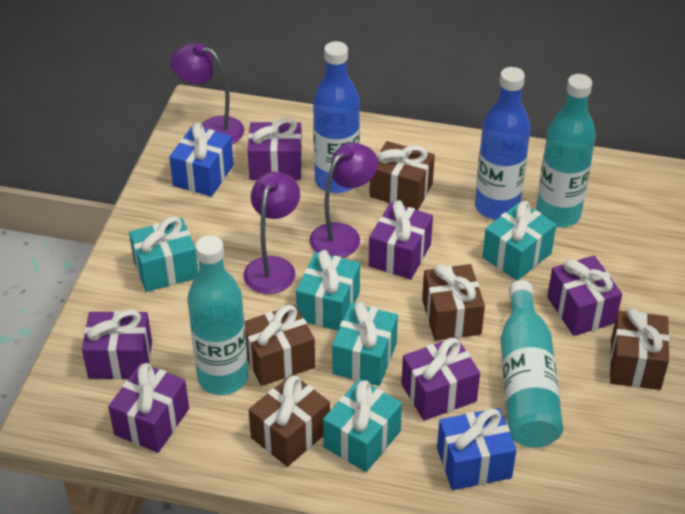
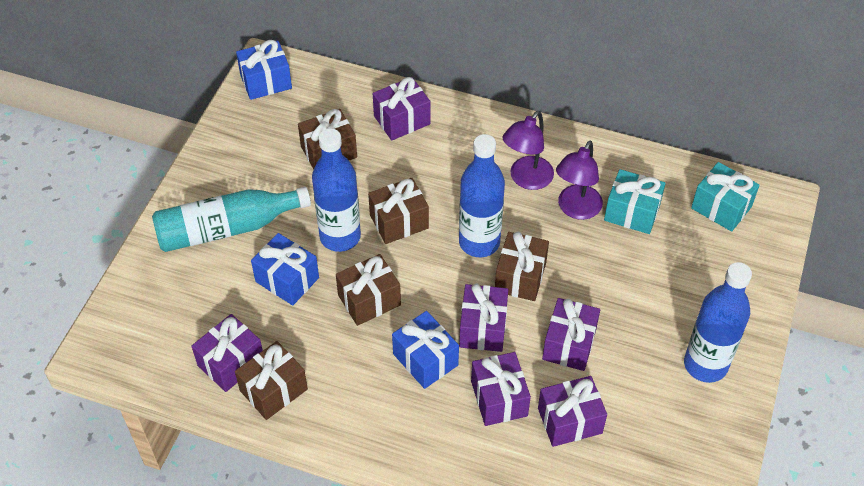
blue bottle: 2 -> 3
blue gift: 2 -> 3
purple lamp: 3 -> 2
turquoise bottle: 3 -> 1
turquoise gift: 5 -> 2

